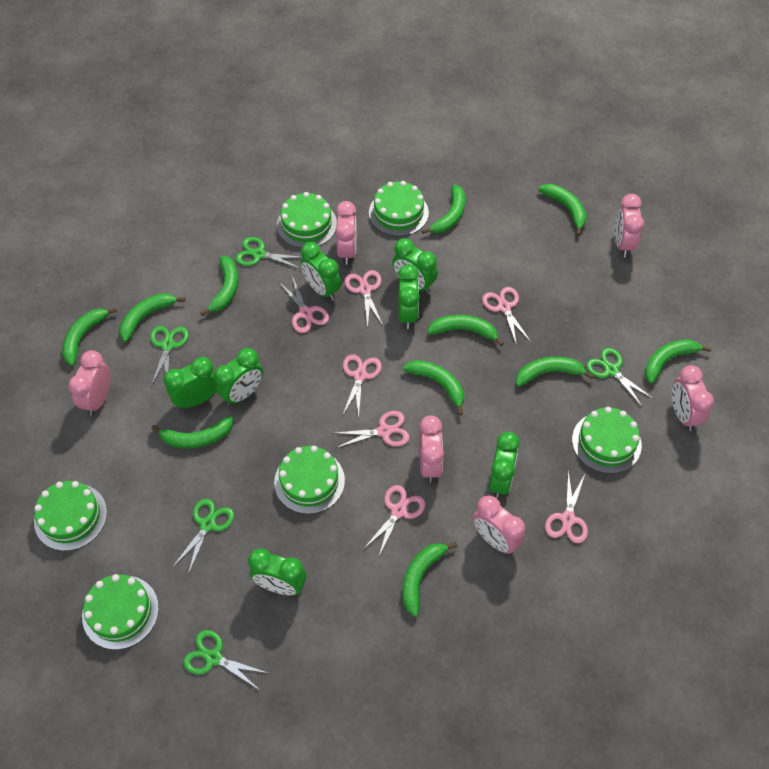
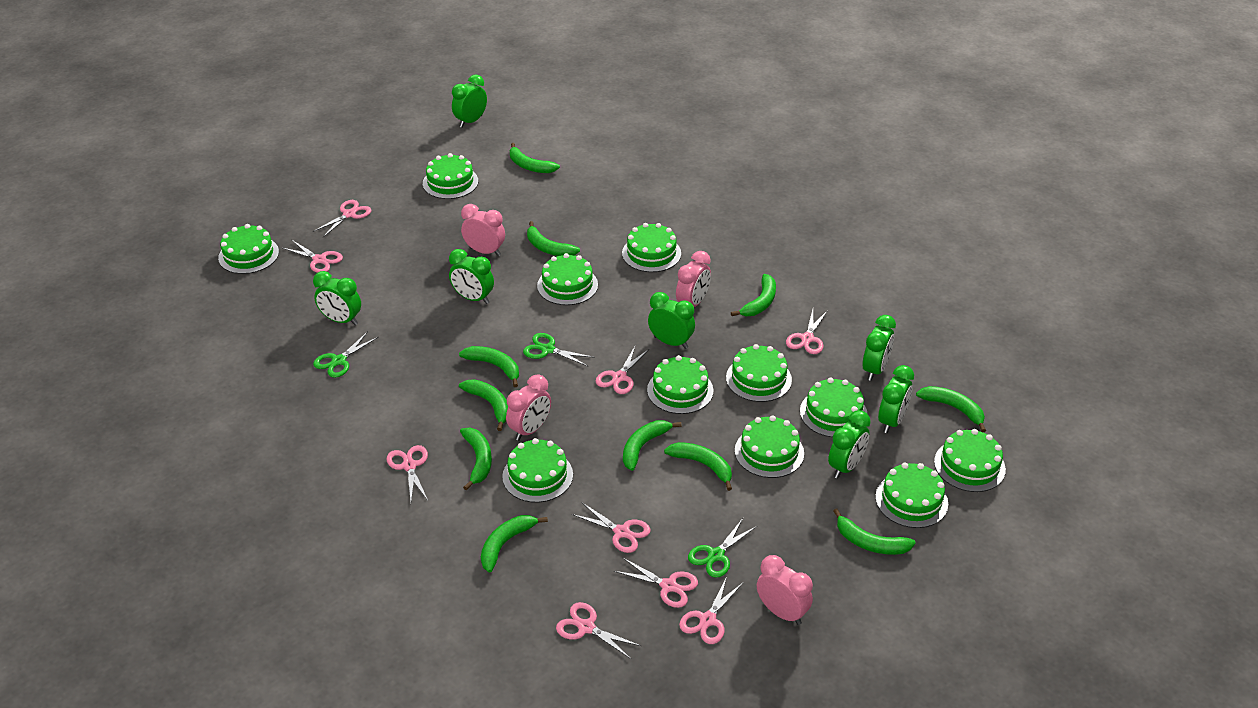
green cake: 6 -> 11
green scissors: 5 -> 3
pink clock: 6 -> 4
pink scissors: 7 -> 9

